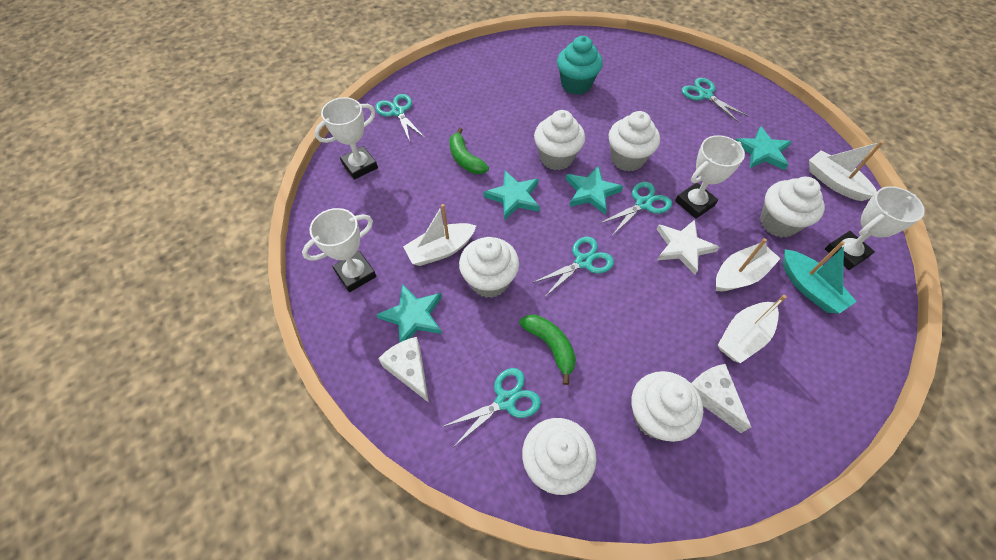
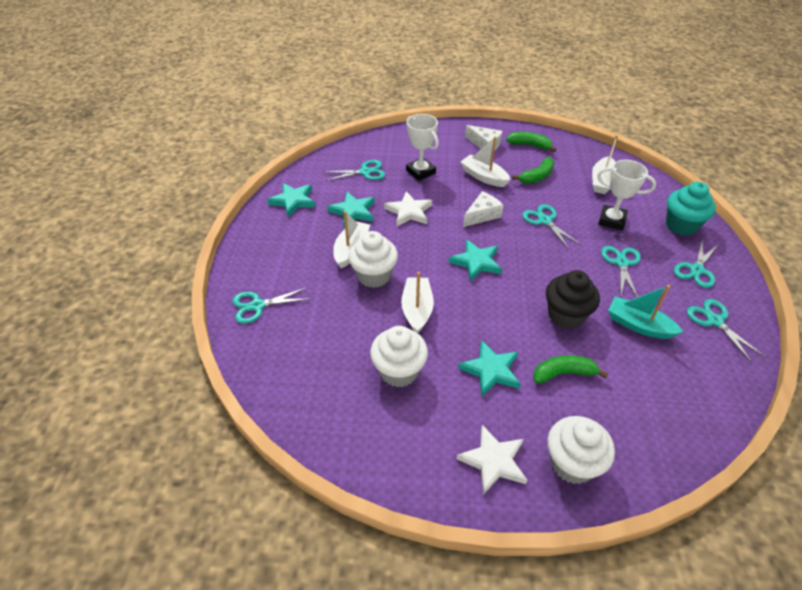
black cupcake: 0 -> 1
green banana: 2 -> 3
turquoise scissors: 5 -> 6
white cupcake: 6 -> 3
white star: 1 -> 2
white trophy: 4 -> 2

